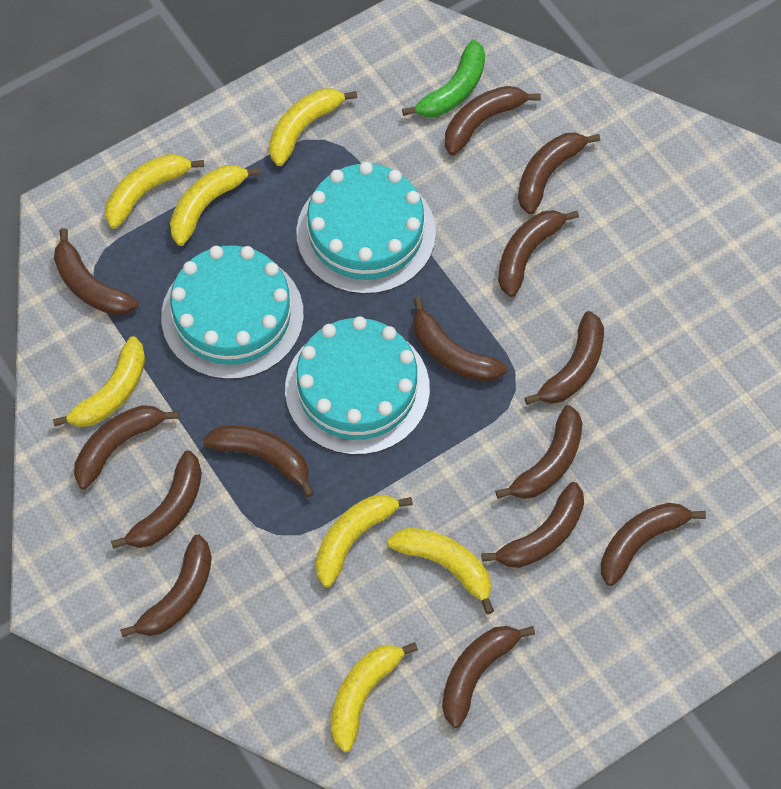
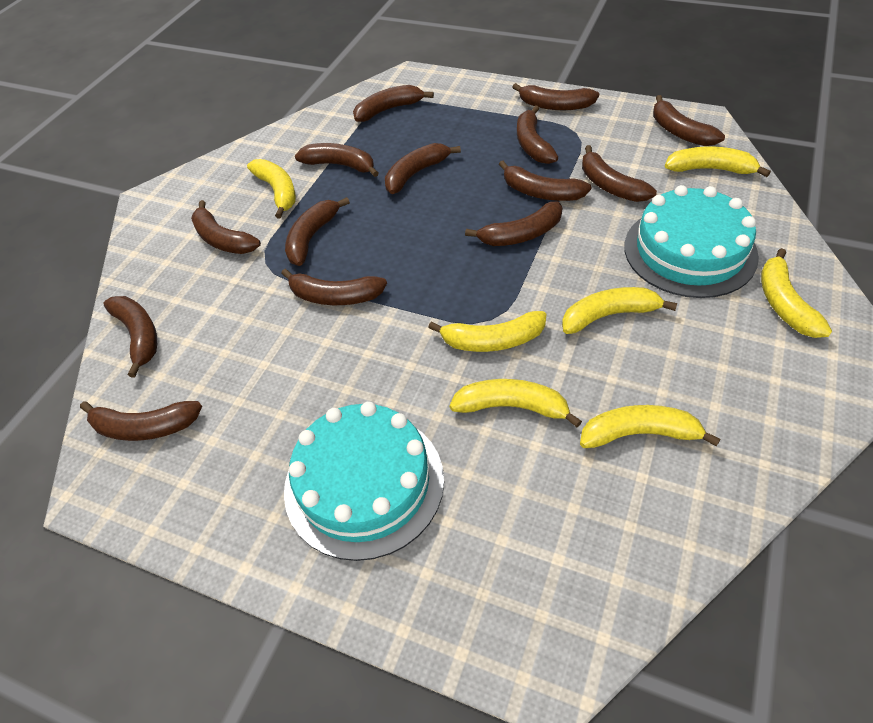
green banana: 1 -> 0
turquoise cake: 3 -> 2

